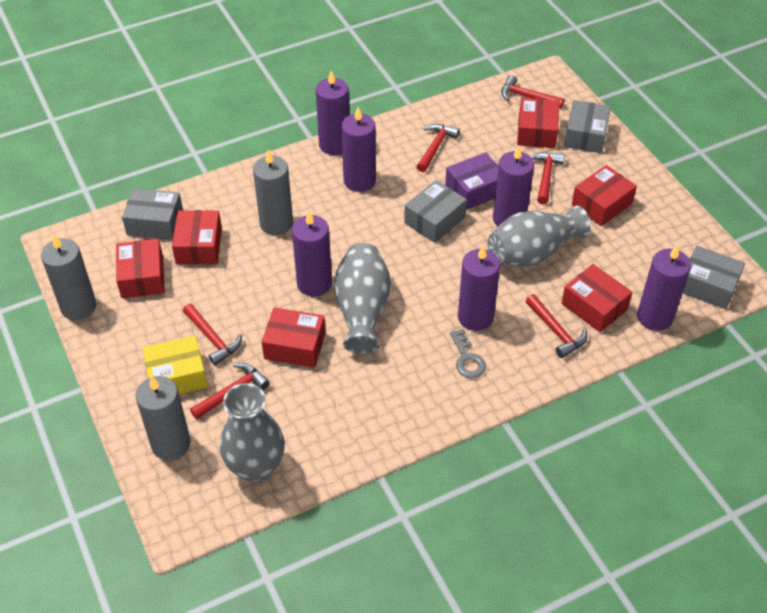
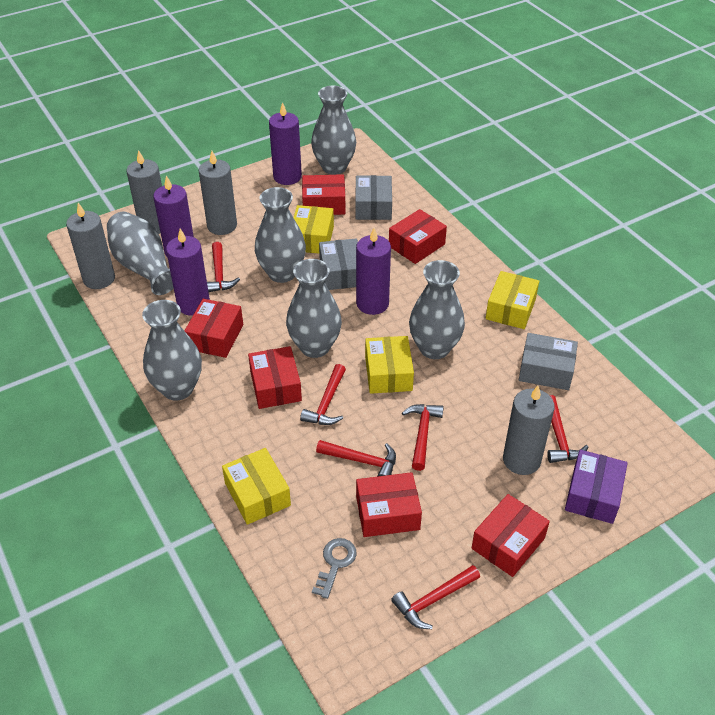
grey box: 4 -> 3
grey candle: 3 -> 4
grey vase: 3 -> 6
purple candle: 6 -> 4
yellow box: 1 -> 4

